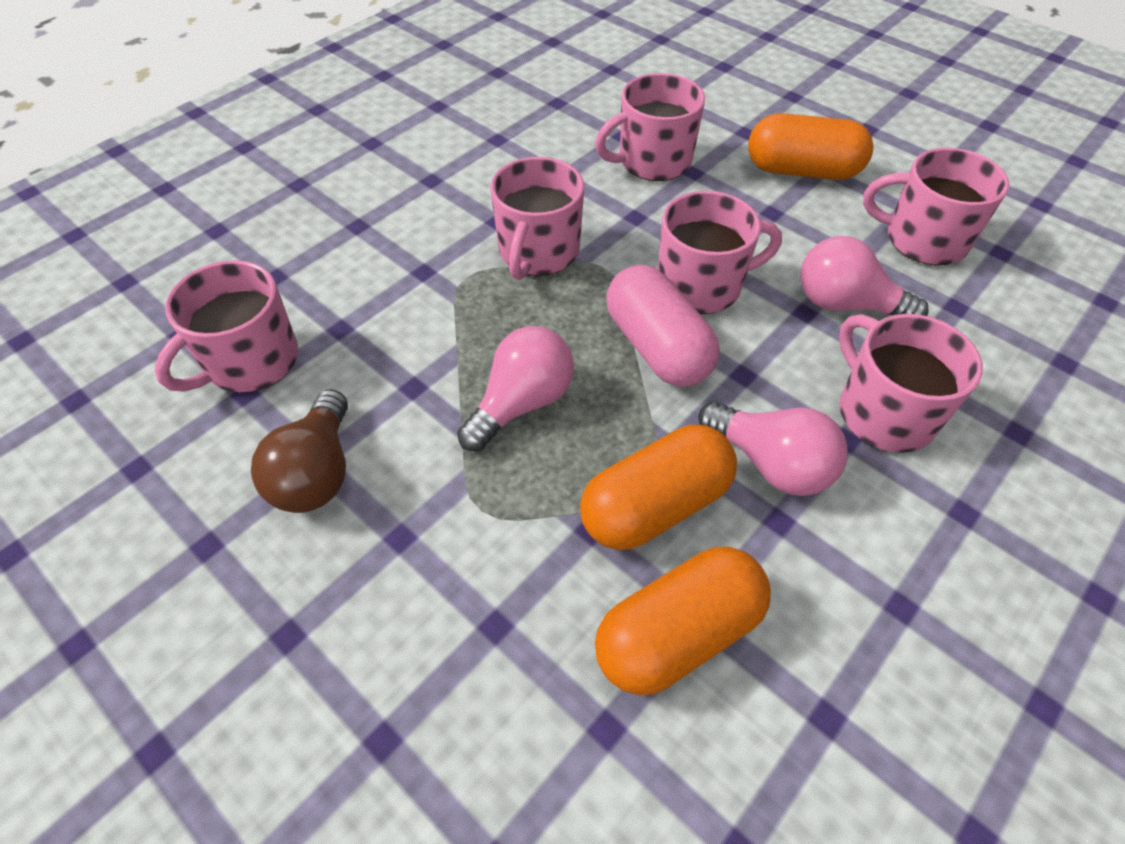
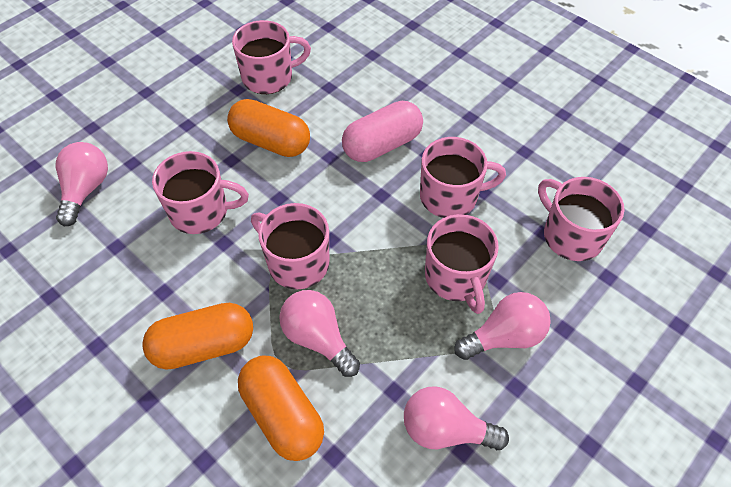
brown light bulb: 1 -> 0
pink light bulb: 3 -> 4

